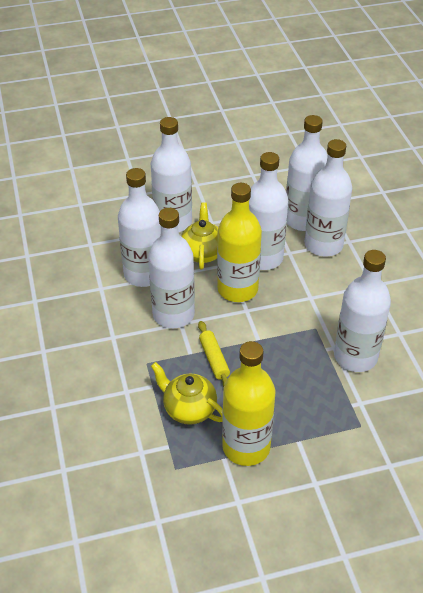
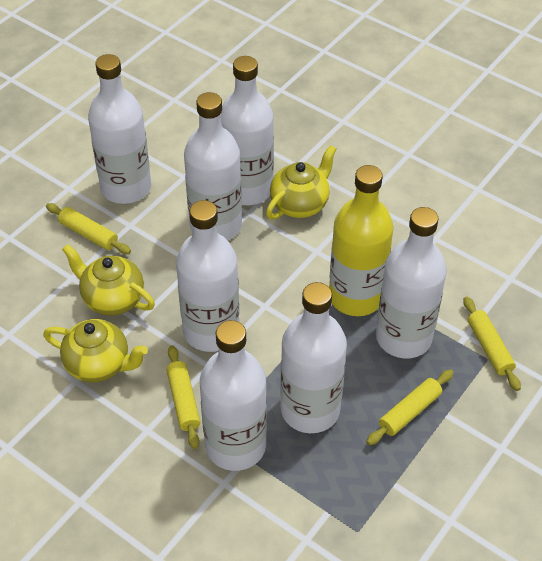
yellow bottle: 2 -> 1
yellow rolling pin: 1 -> 4
yellow teapot: 2 -> 3

